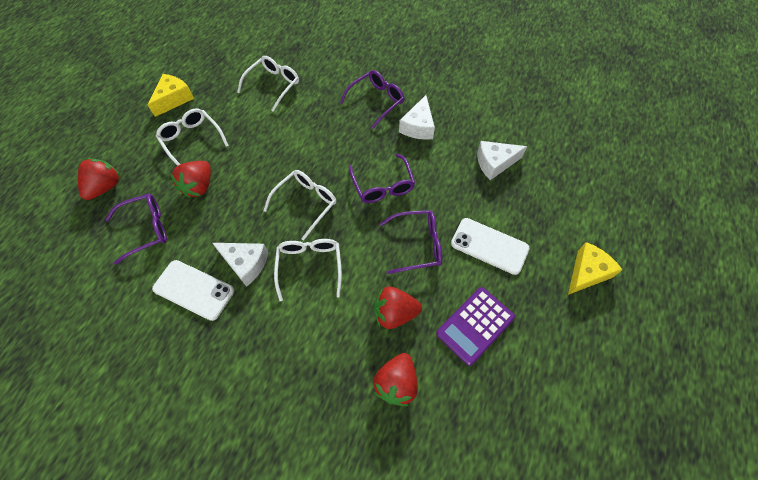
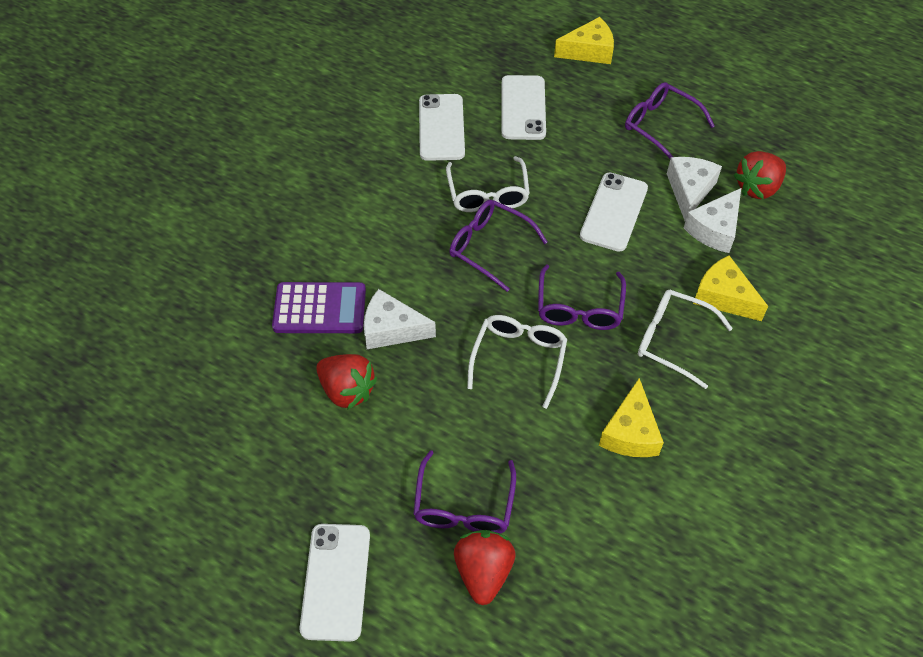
red strawberry: 4 -> 3
white glasses: 4 -> 3
white phone: 2 -> 4
yellow cheese: 2 -> 3

